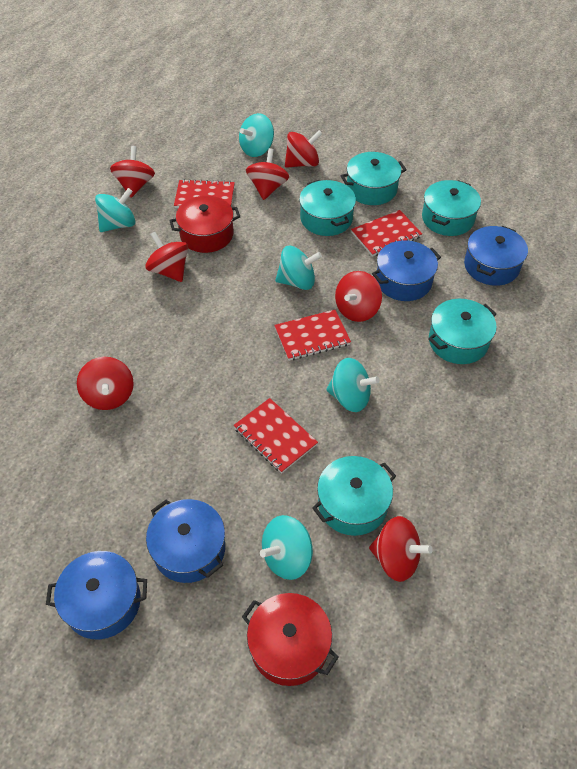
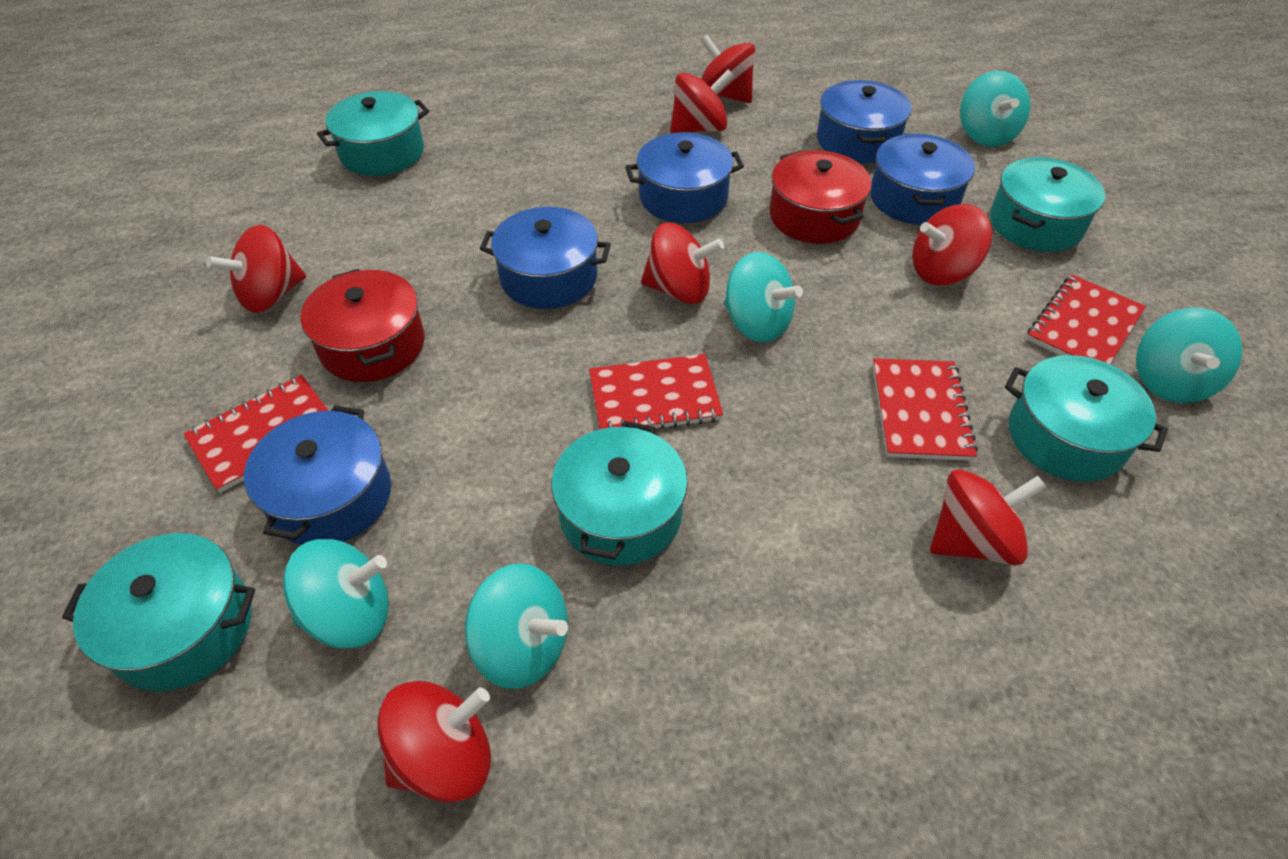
blue pot: 4 -> 5

